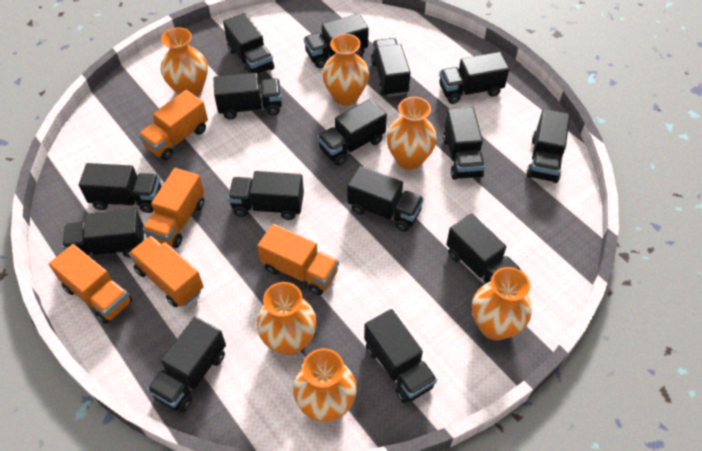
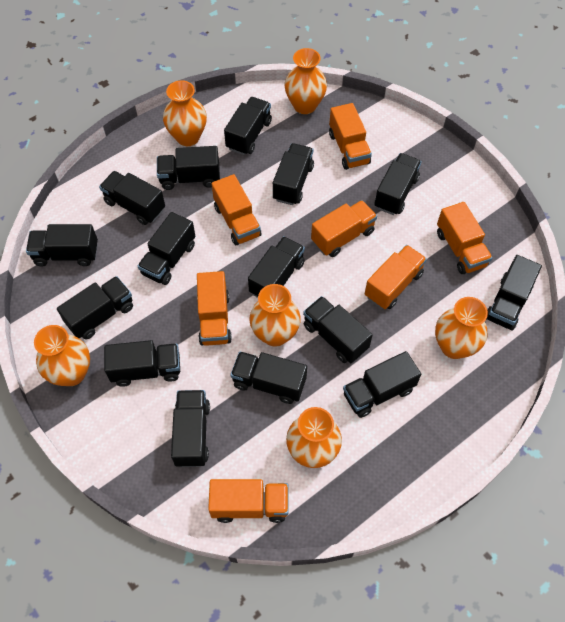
orange truck: 5 -> 7

